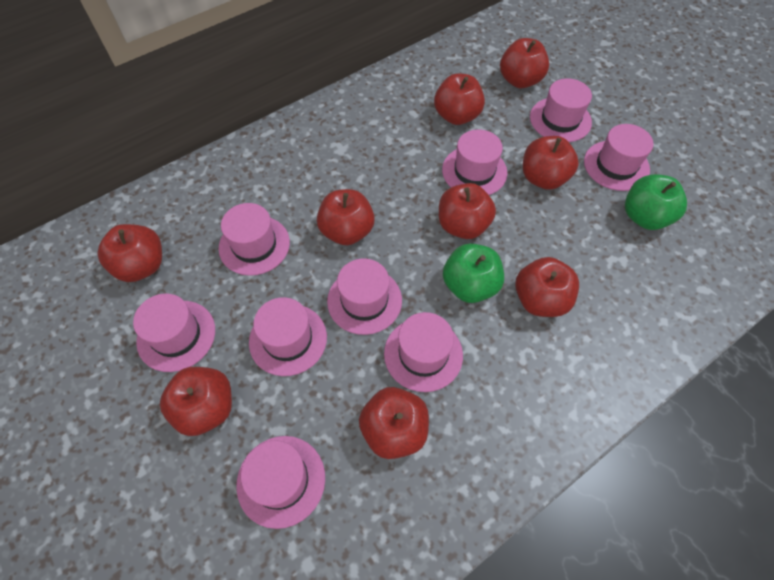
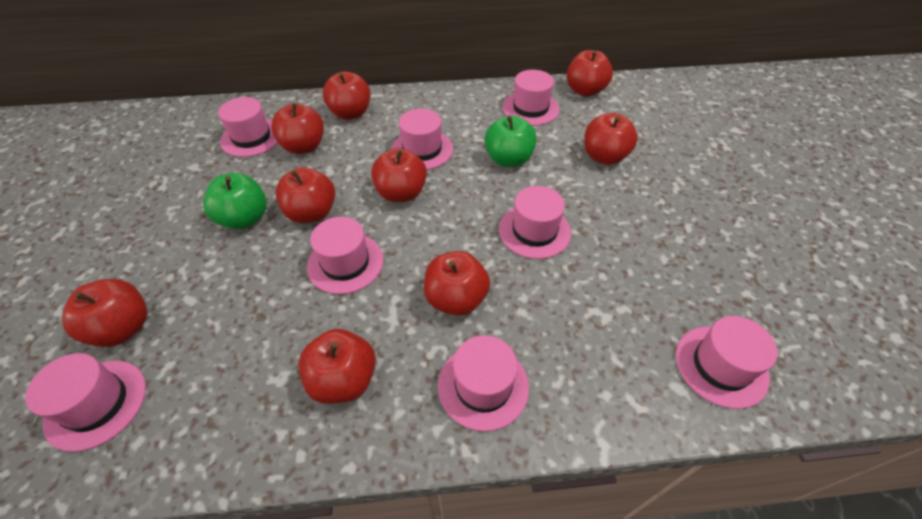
pink hat: 9 -> 8

